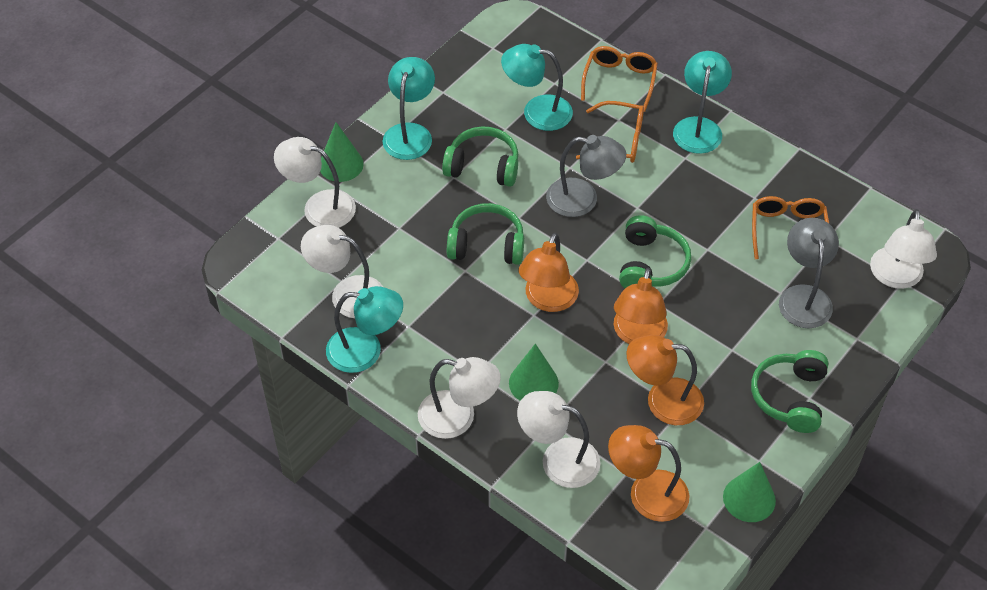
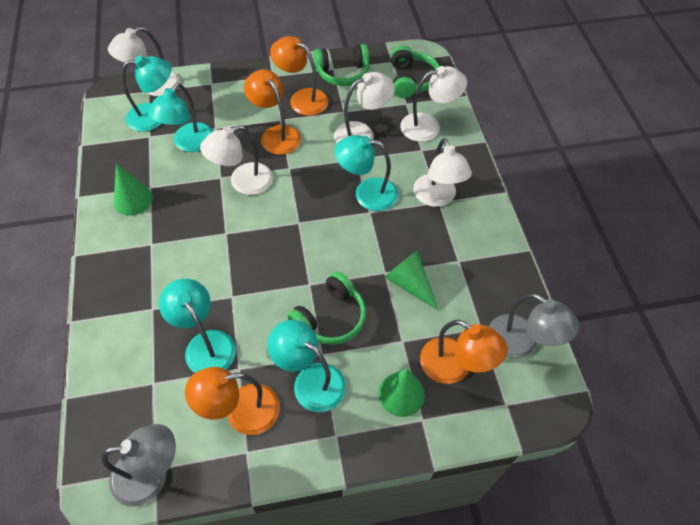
green headphones: 4 -> 3
orange glasses: 3 -> 0
turquoise lamp: 4 -> 5

